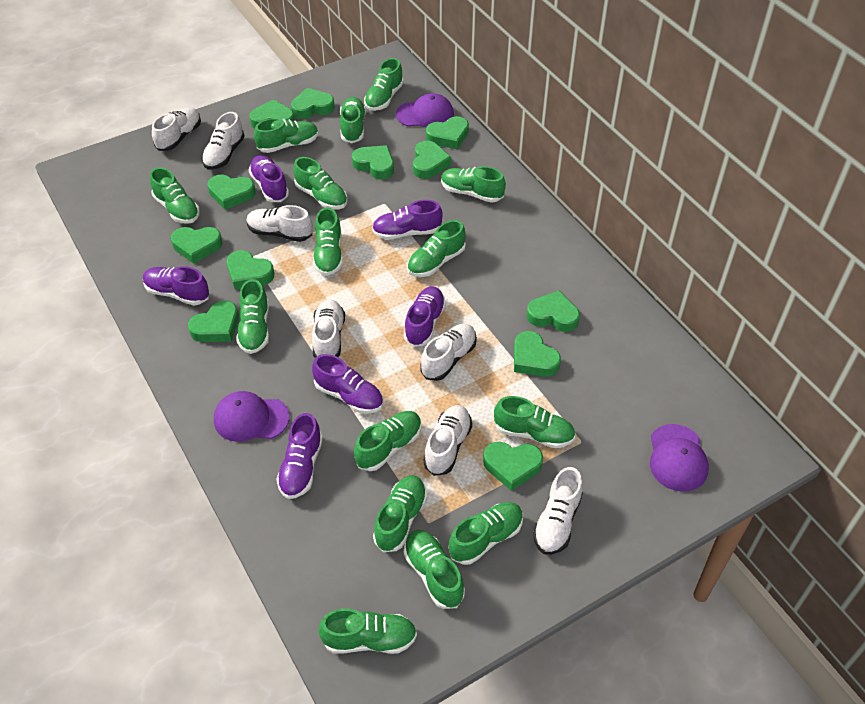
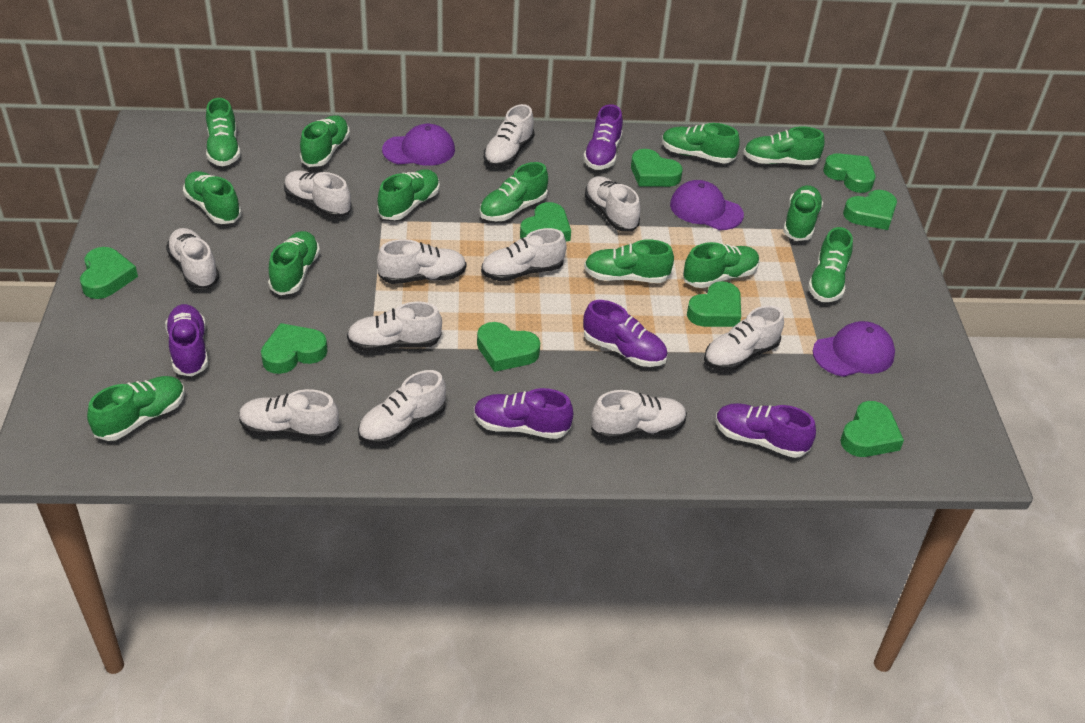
green heart: 12 -> 9
green shoe: 15 -> 13
purple shoe: 6 -> 5
white shoe: 7 -> 11

